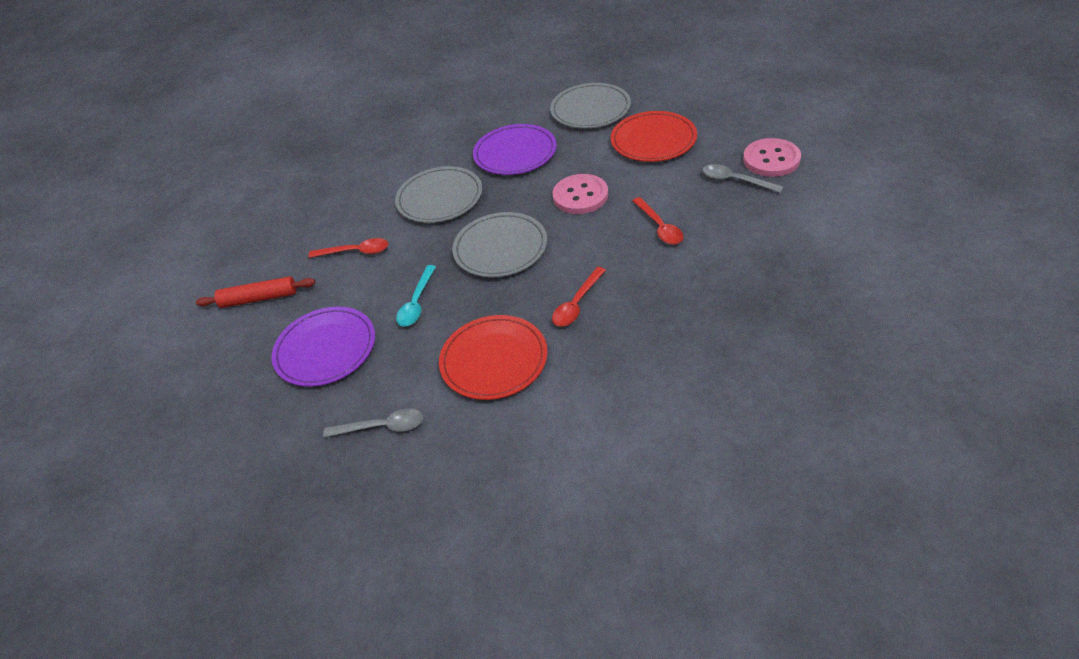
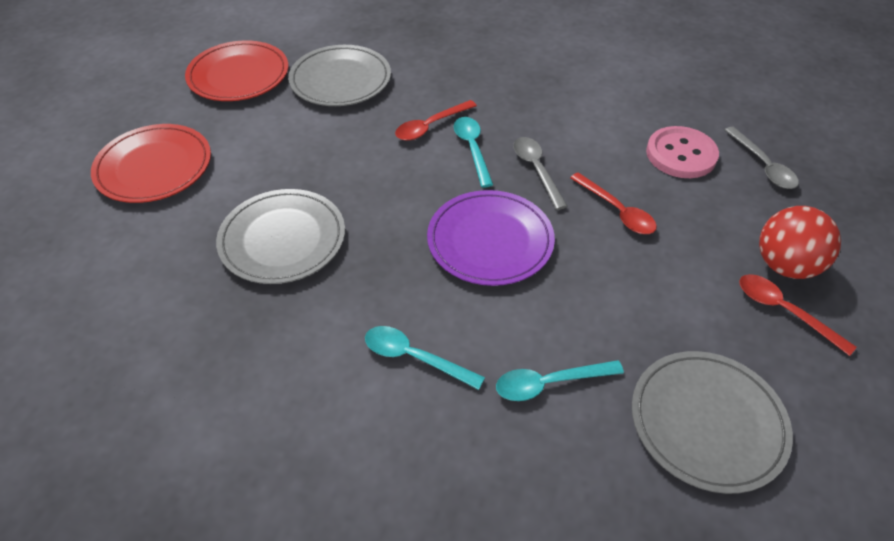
pink button: 2 -> 1
purple plate: 2 -> 1
red ball: 0 -> 1
red rolling pin: 1 -> 0
turquoise spoon: 1 -> 3

